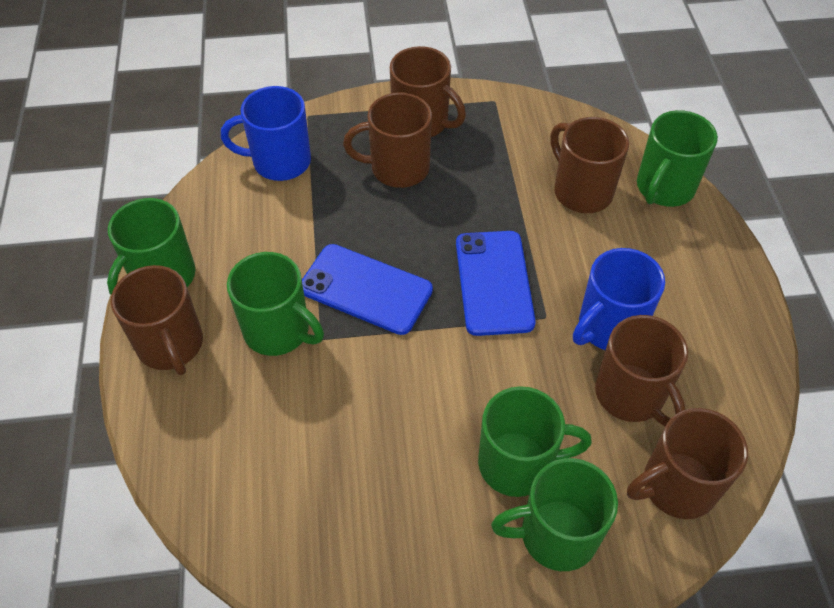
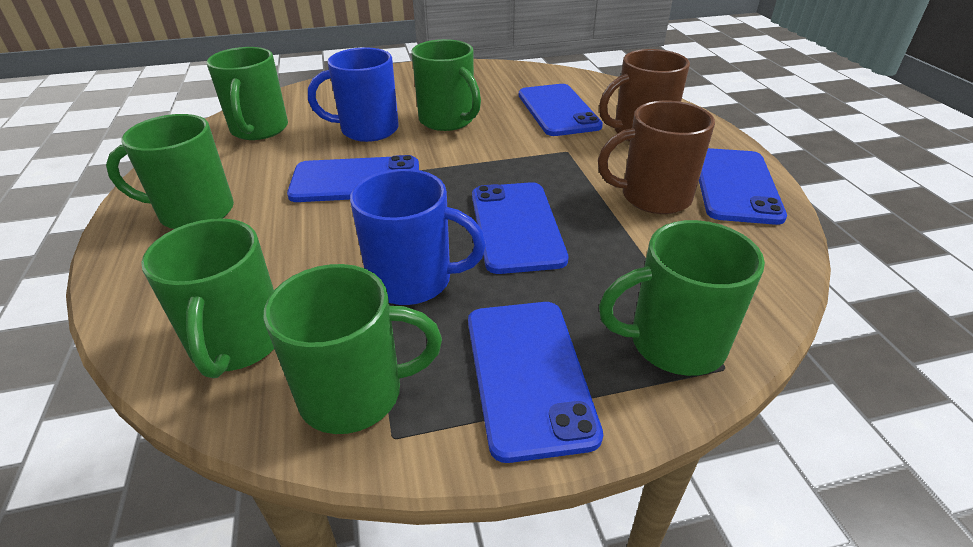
blue phone: 2 -> 5
brown mug: 6 -> 2
green mug: 5 -> 6

